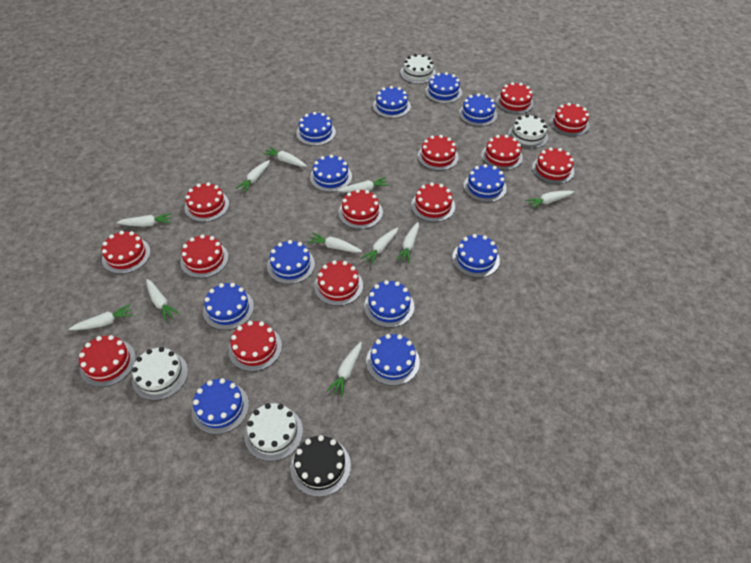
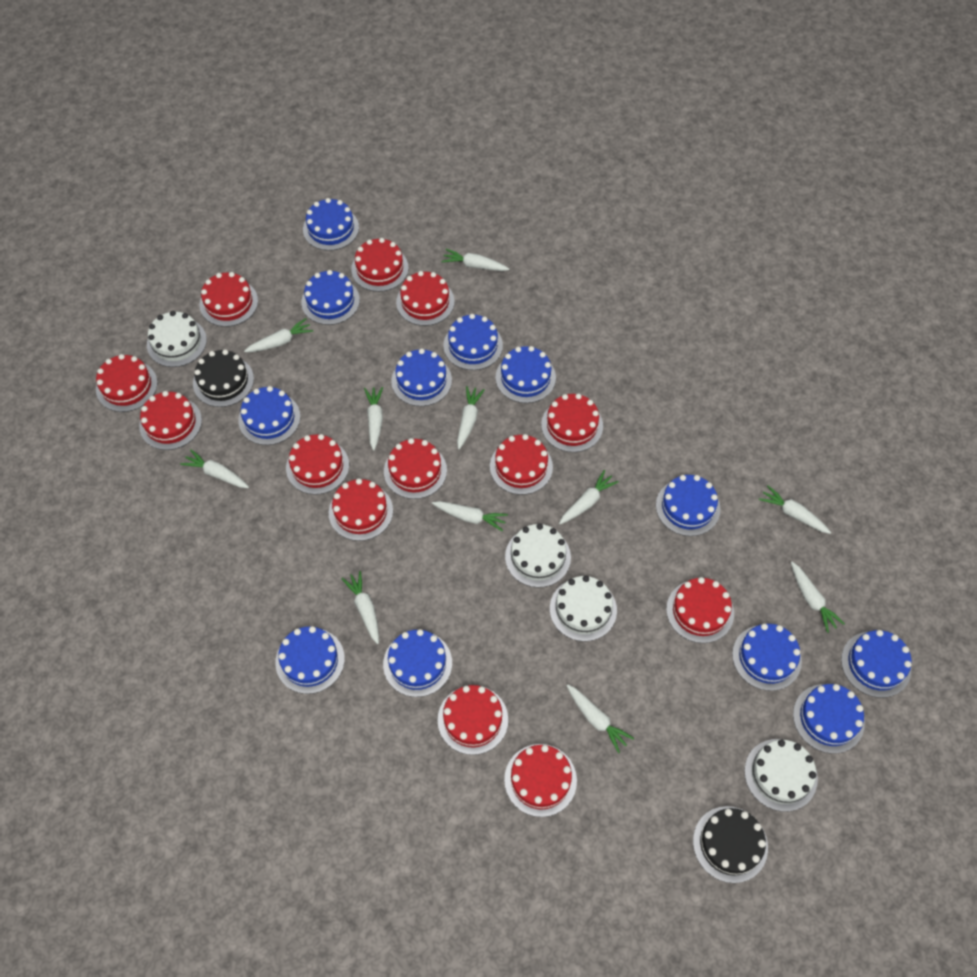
black cake: 1 -> 2

